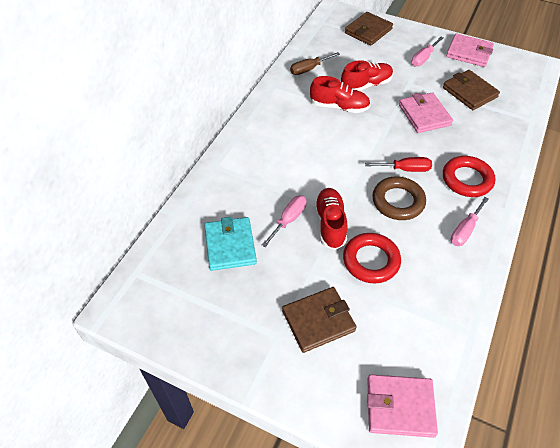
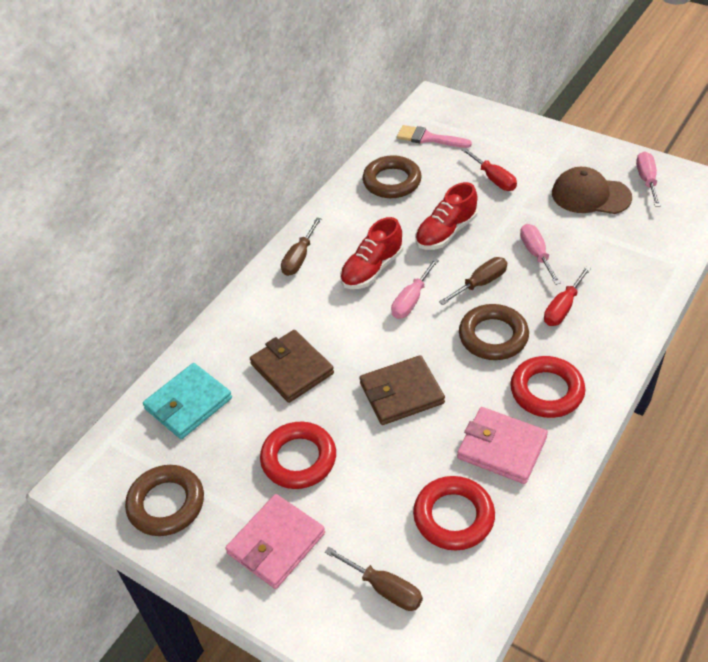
brown cap: 0 -> 1
brown ring: 1 -> 3
brown screwdriver: 1 -> 3
brown wallet: 3 -> 2
pink brush: 0 -> 1
pink wallet: 3 -> 2
red ring: 2 -> 3
red screwdriver: 1 -> 2
red shoe: 3 -> 2

